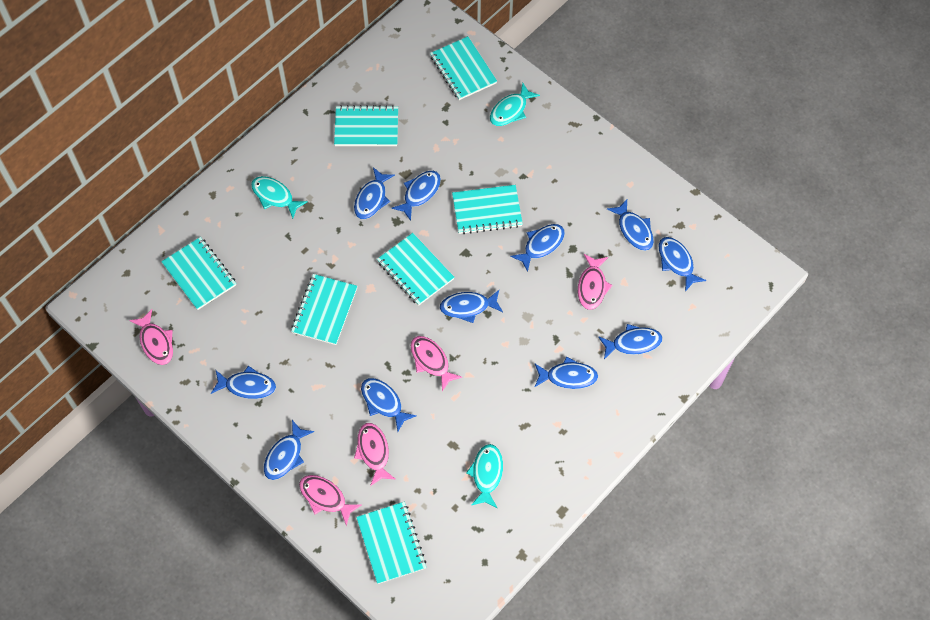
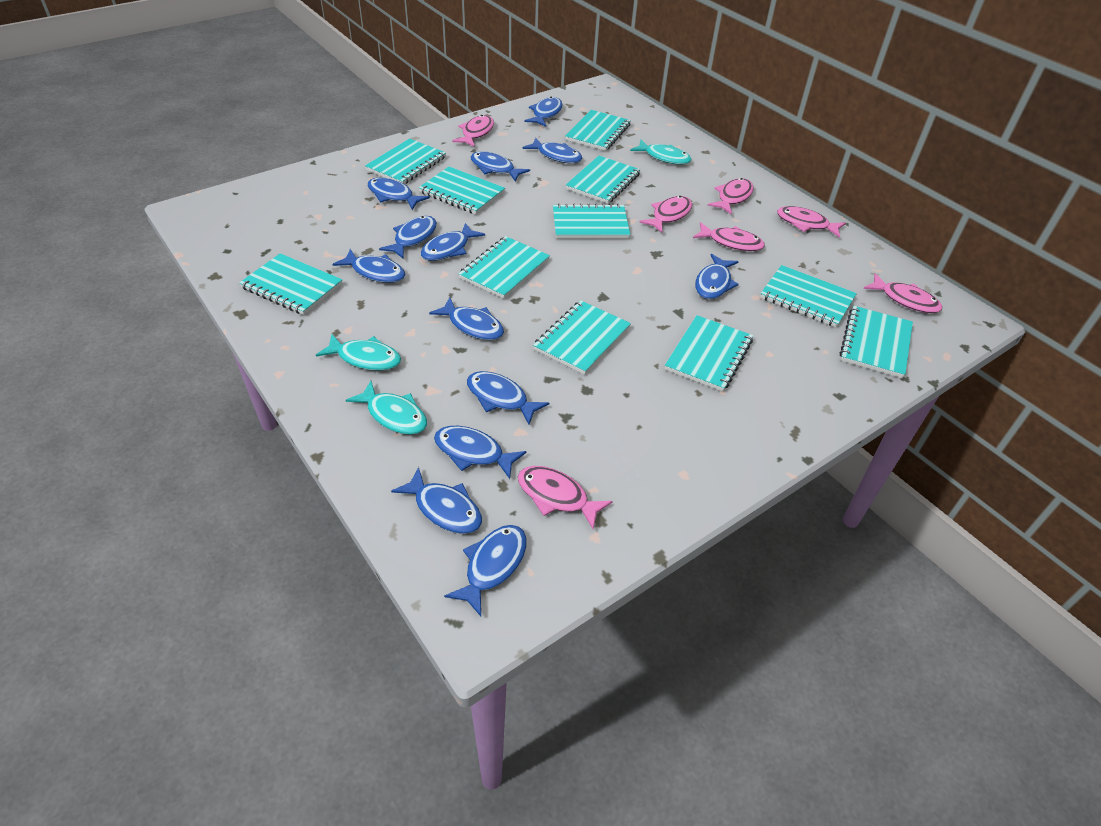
blue fish: 11 -> 13
pink fish: 5 -> 7
turquoise notebook: 7 -> 11

